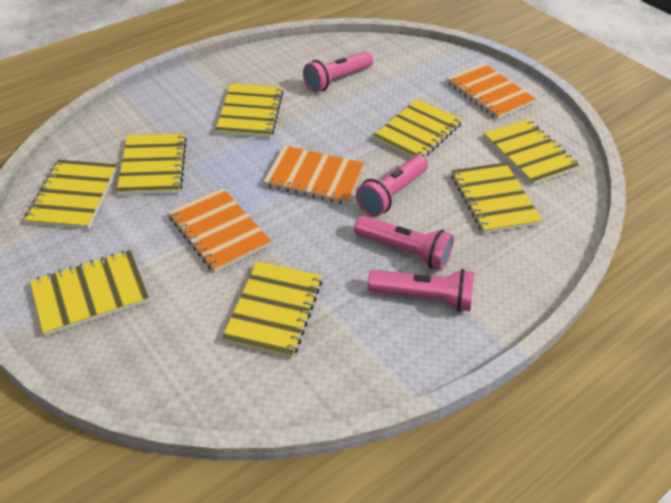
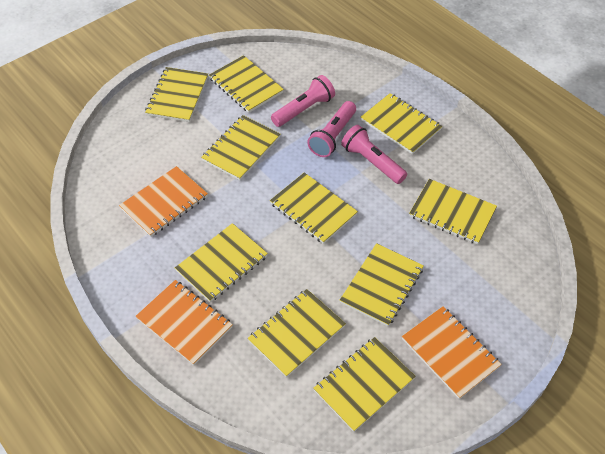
pink flashlight: 4 -> 3
yellow notebook: 8 -> 10

